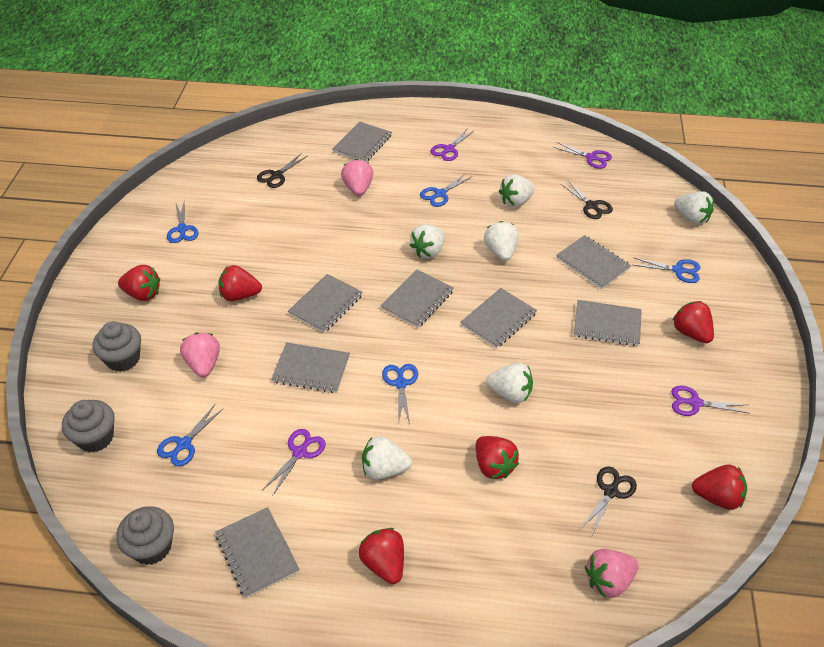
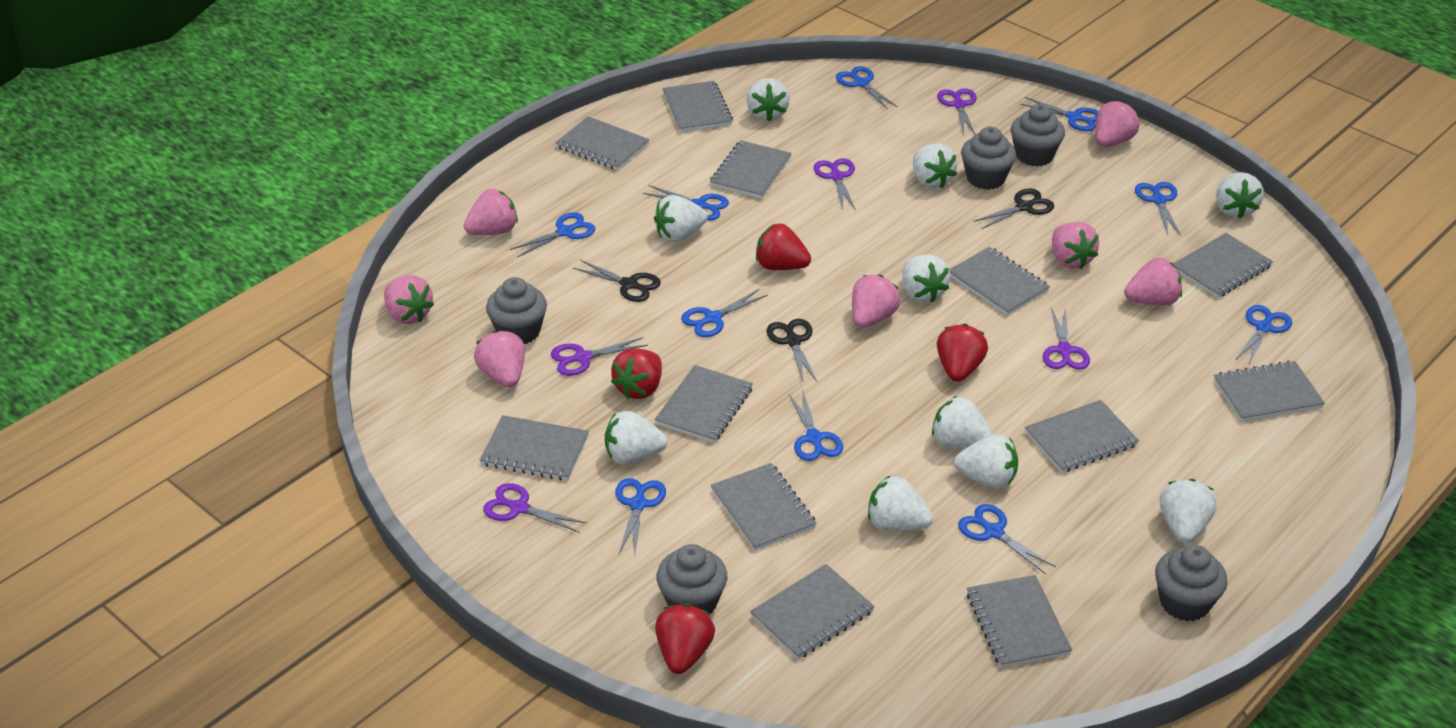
blue scissors: 5 -> 10
grey cupcake: 3 -> 5
grey notebook: 8 -> 12
pink strawberry: 3 -> 7
purple scissors: 4 -> 5
red strawberry: 6 -> 4
white strawberry: 6 -> 10

